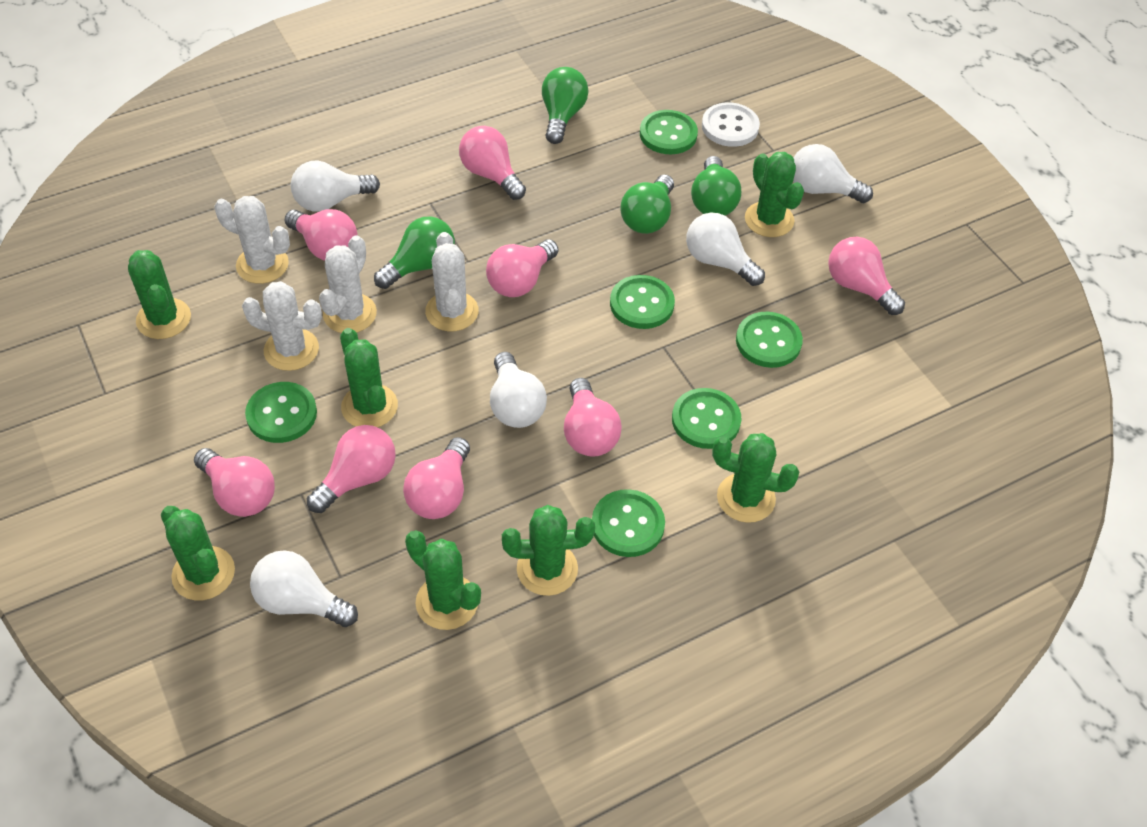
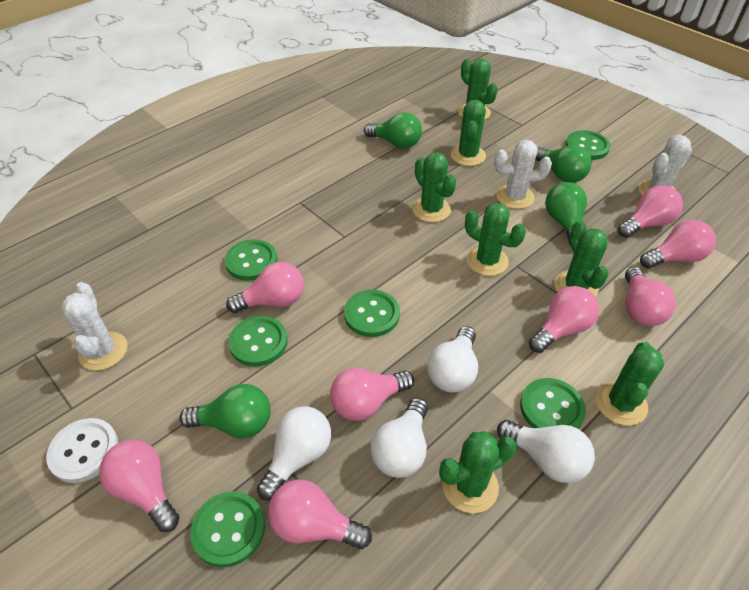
white cactus: 4 -> 3
white light bulb: 5 -> 4

